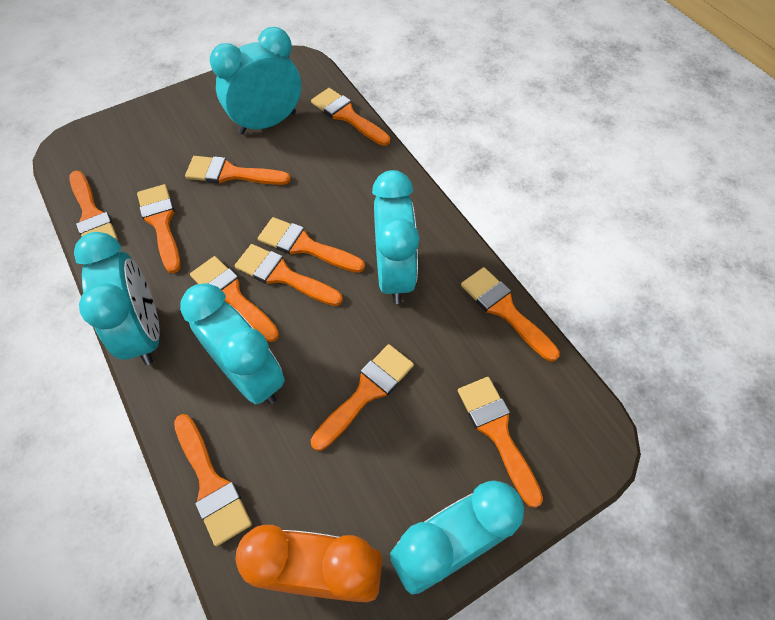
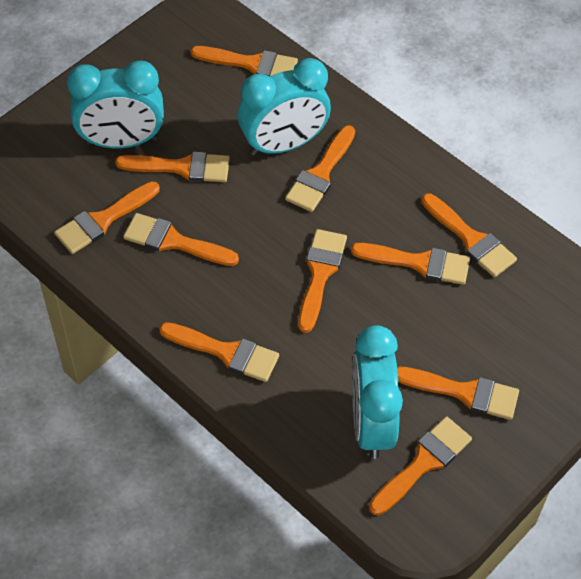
orange clock: 1 -> 0
turquoise clock: 5 -> 3

